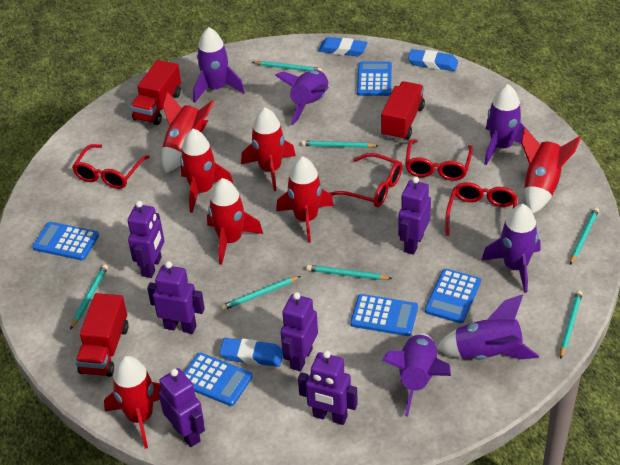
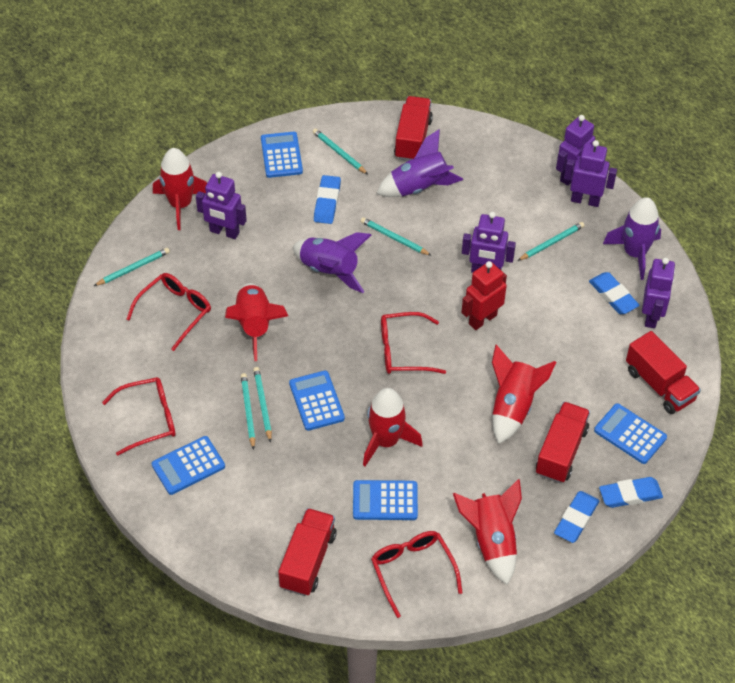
blue eraser: 3 -> 4
purple robot: 6 -> 5
purple rocket: 6 -> 3
red robot: 0 -> 1
red rocket: 7 -> 5
red truck: 3 -> 4
turquoise pencil: 7 -> 6

